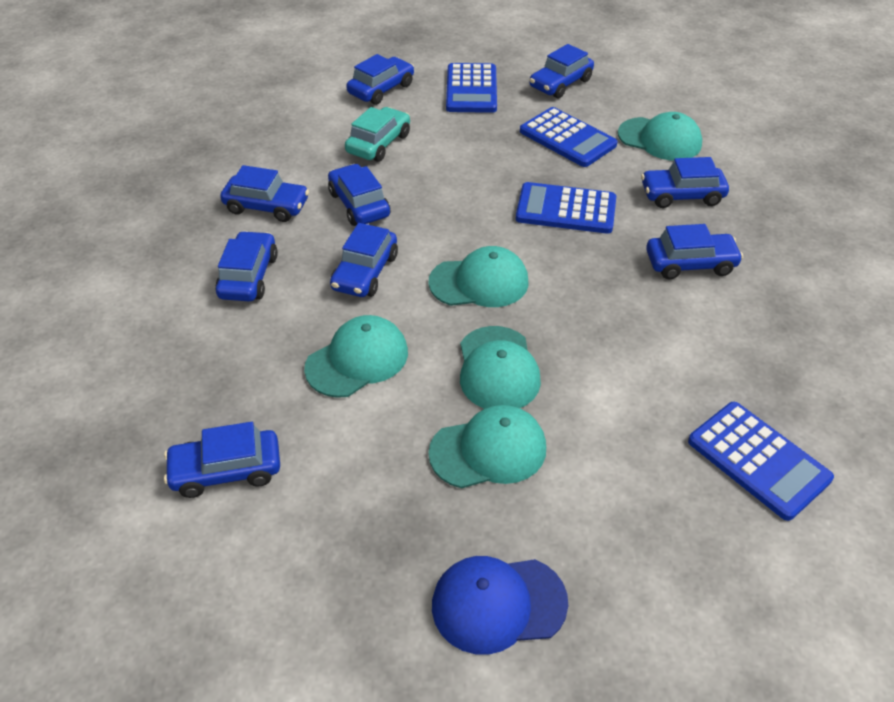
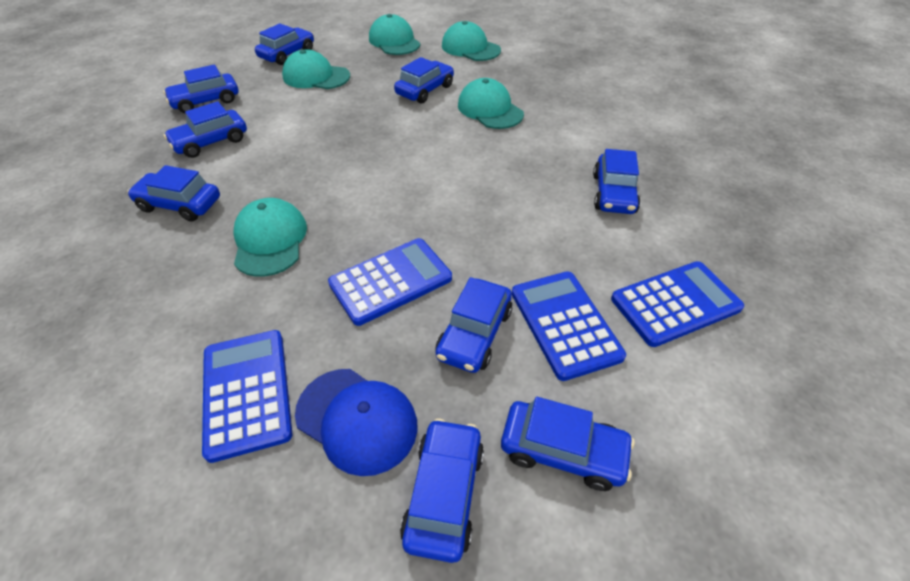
turquoise car: 1 -> 0

